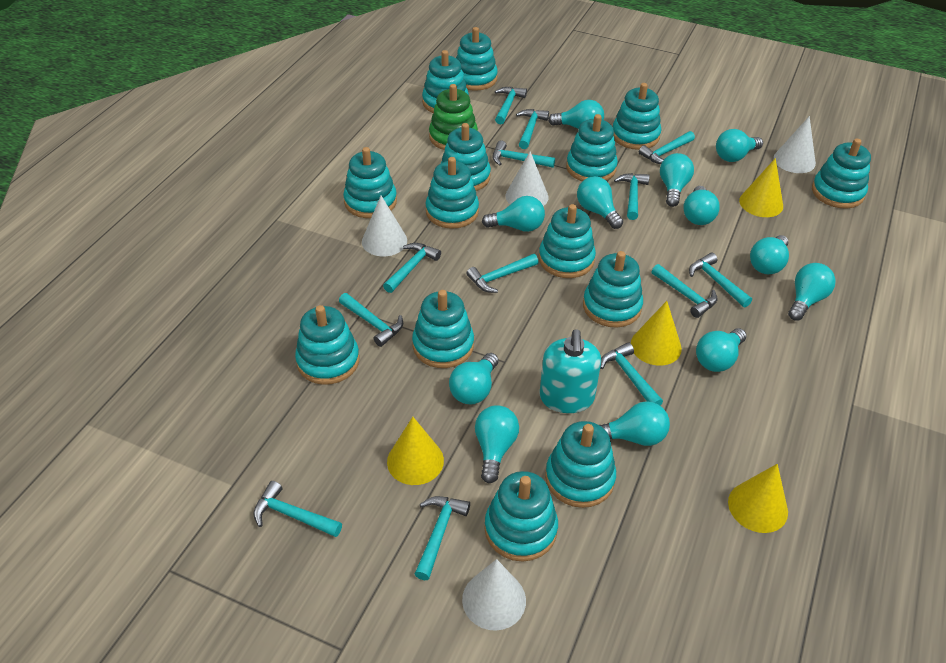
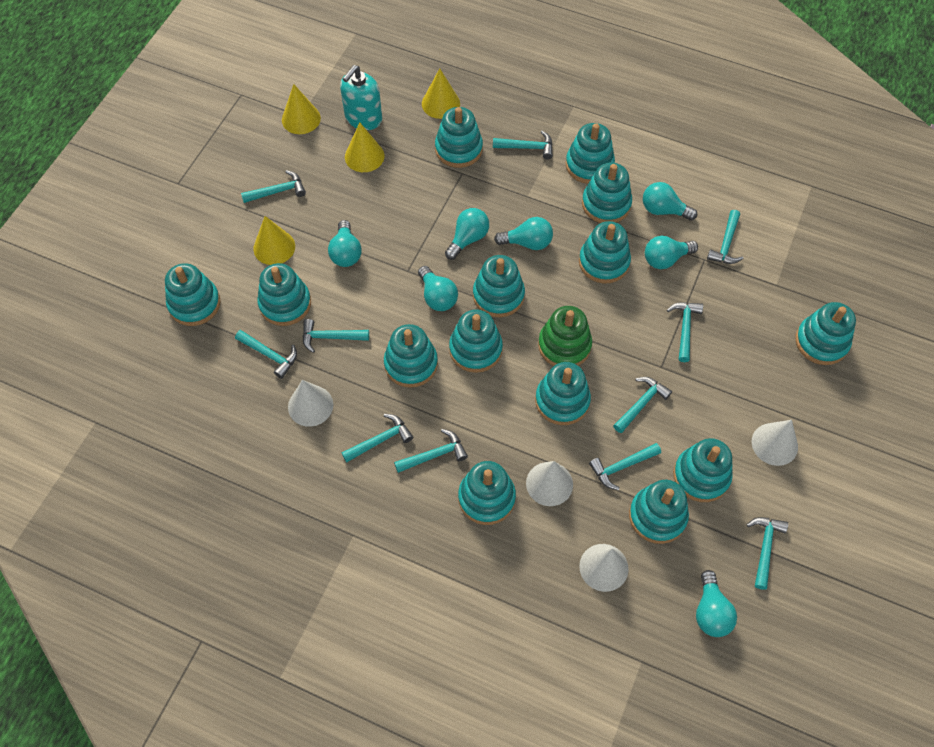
turquoise hammer: 13 -> 11
turquoise light bulb: 12 -> 7

